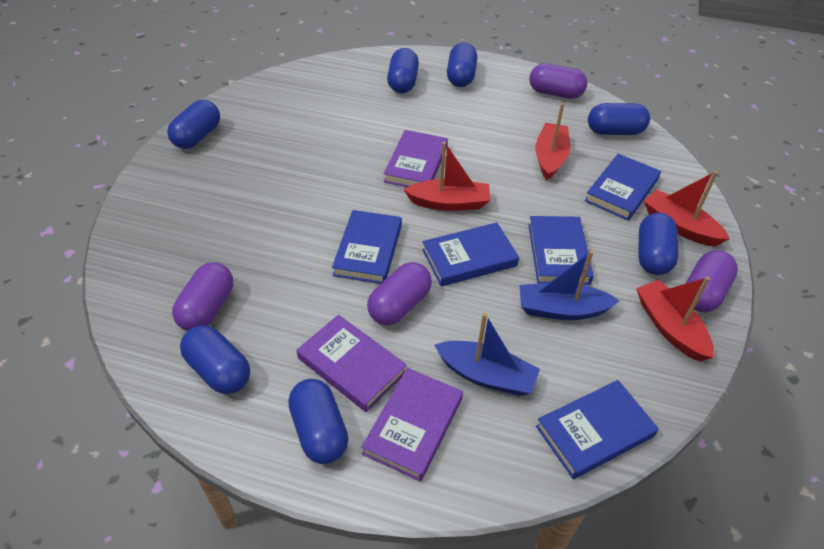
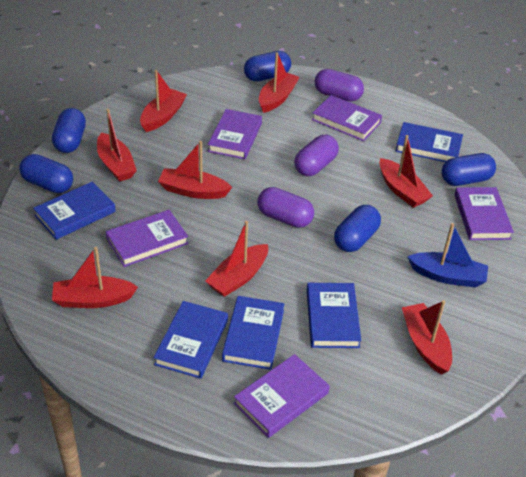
blue boat: 2 -> 1
blue capsule: 7 -> 5
purple book: 3 -> 5
purple capsule: 4 -> 3
red boat: 4 -> 8

